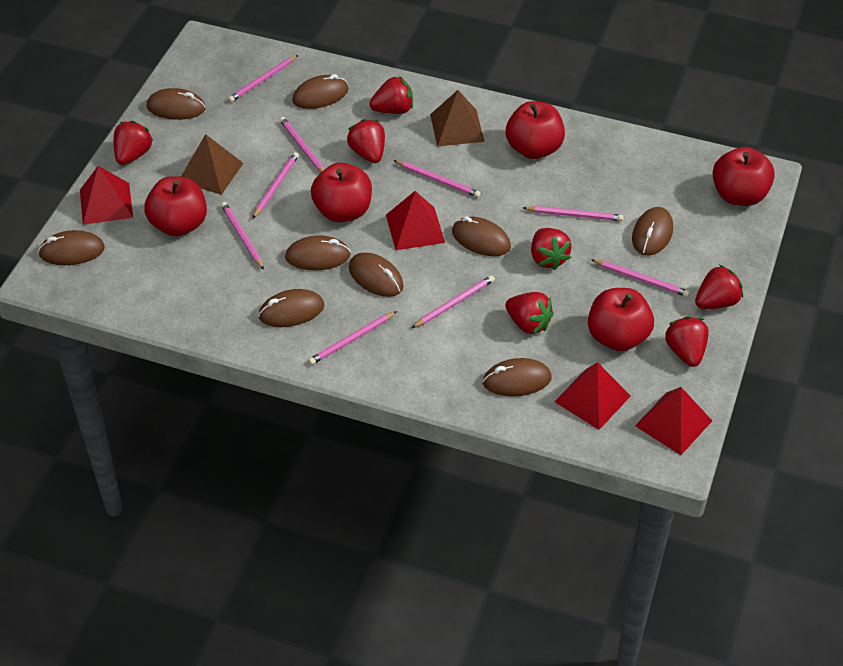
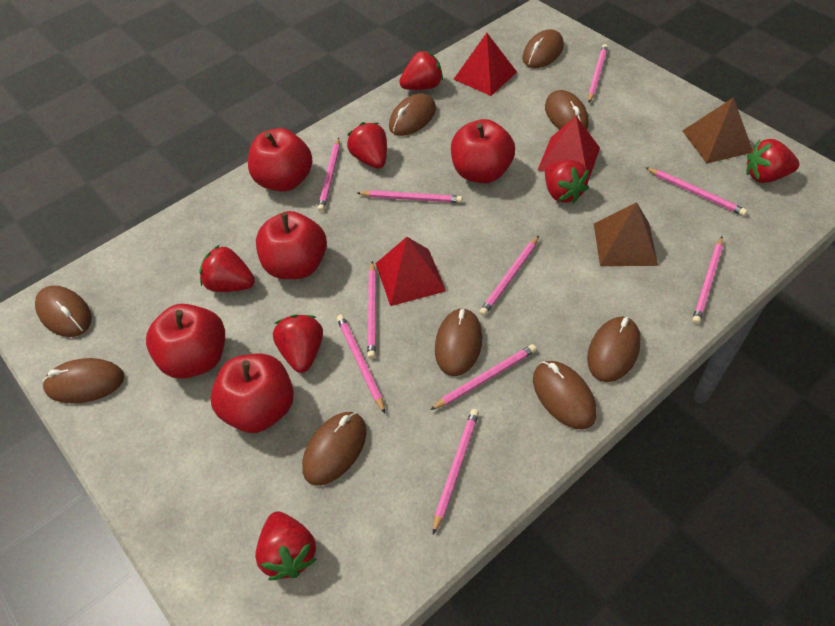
pink pencil: 9 -> 10
red pyramid: 4 -> 3

